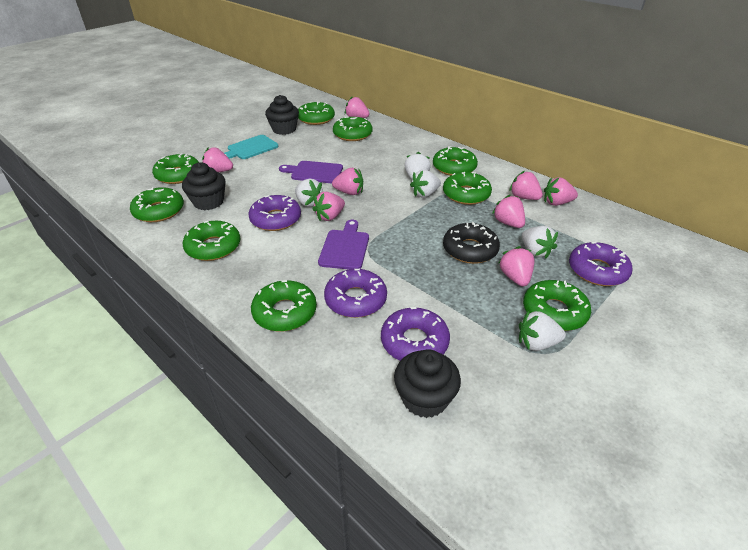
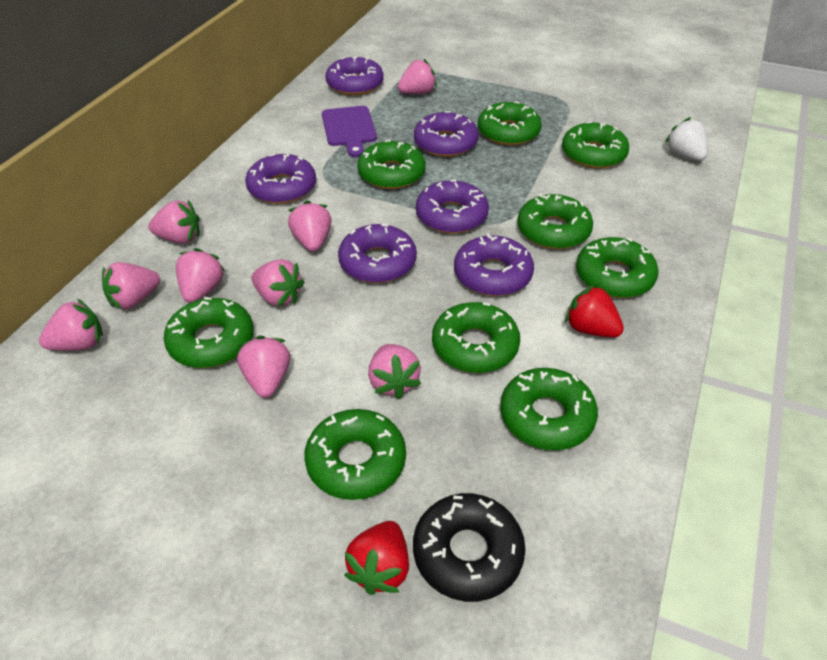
black cupcake: 3 -> 0
pink strawberry: 8 -> 9
purple cutting board: 2 -> 1
purple donut: 4 -> 6
red strawberry: 0 -> 2
turquoise cutting board: 1 -> 0
white strawberry: 5 -> 1

